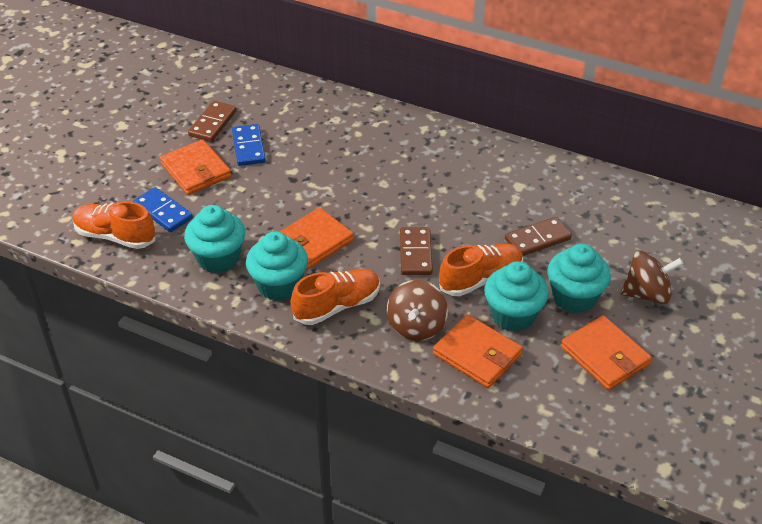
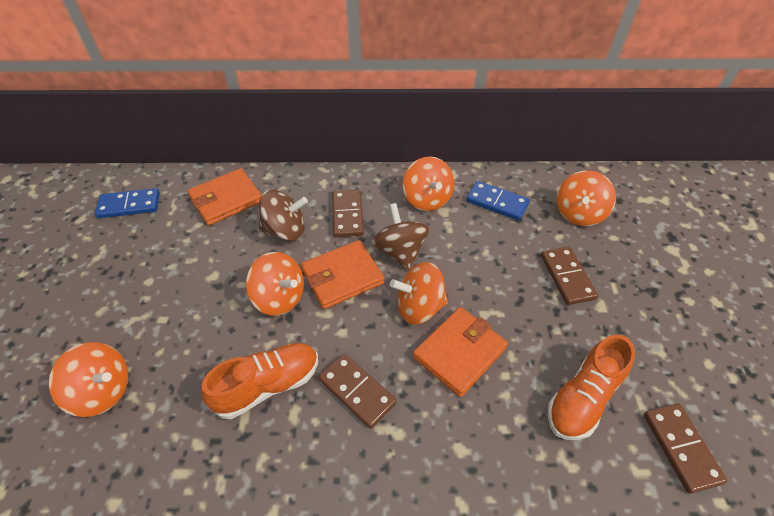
brown domino: 3 -> 4
orange shoe: 3 -> 2
orange spinning top: 0 -> 5
orange wallet: 4 -> 3
turquoise cupcake: 4 -> 0

